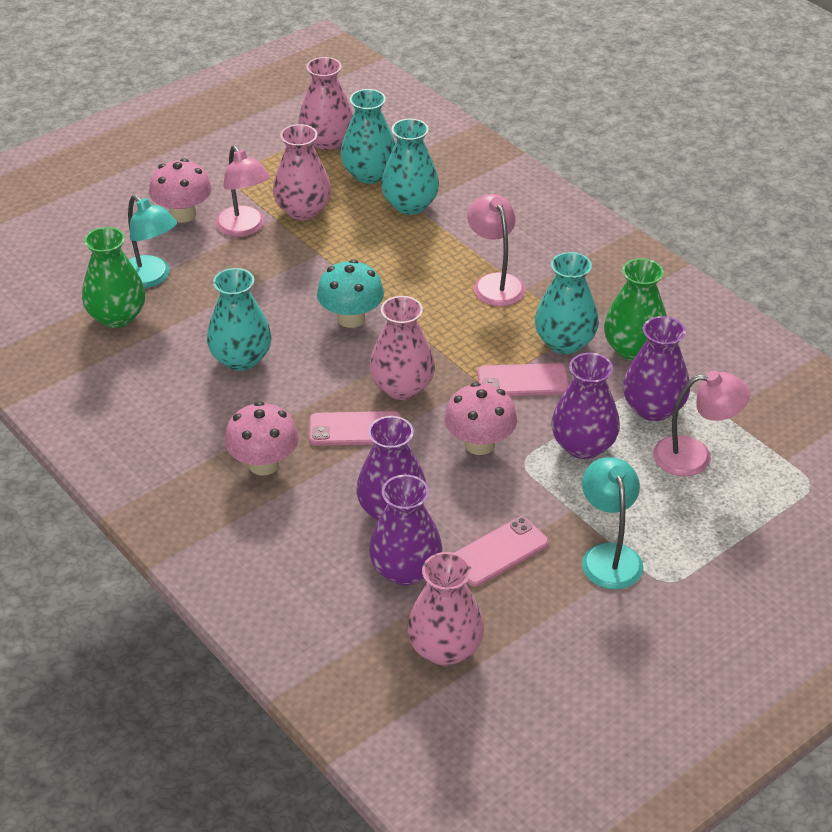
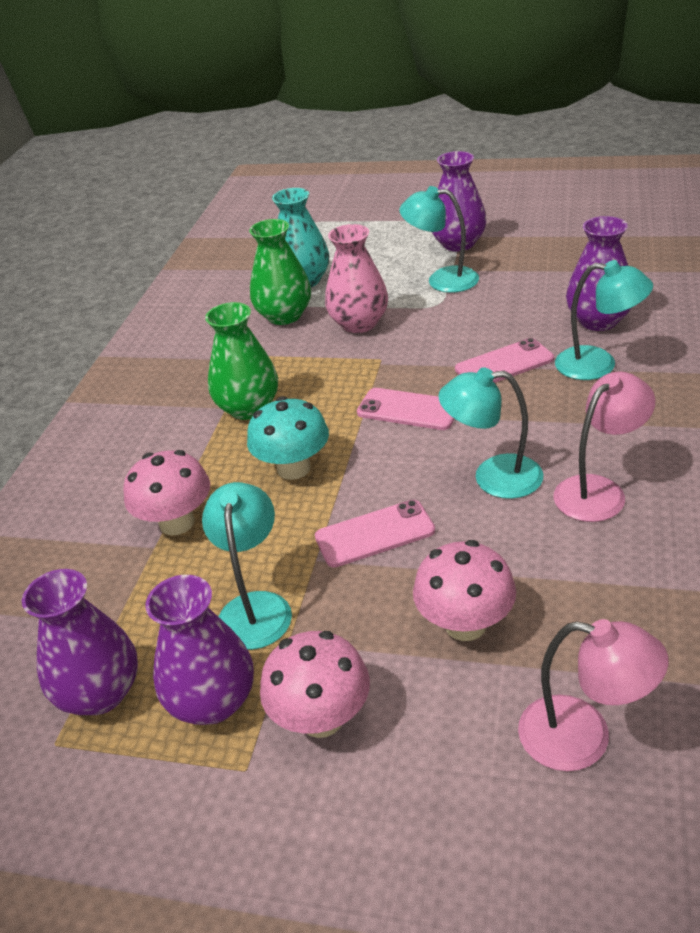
pink lamp: 3 -> 2
pink vase: 4 -> 1
turquoise lamp: 2 -> 4
turquoise vase: 4 -> 1

